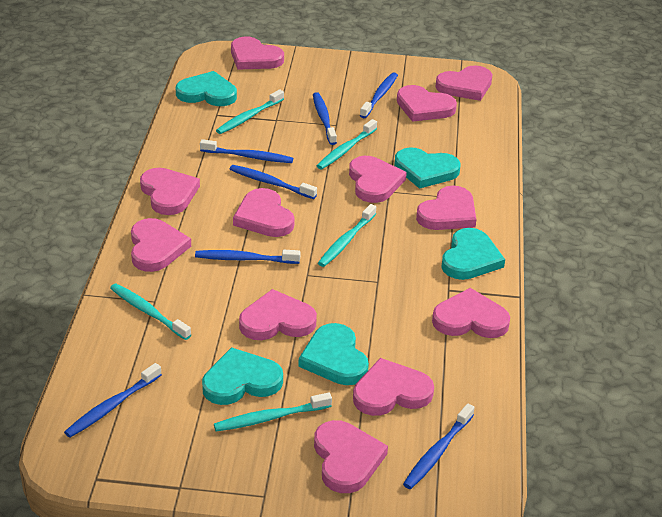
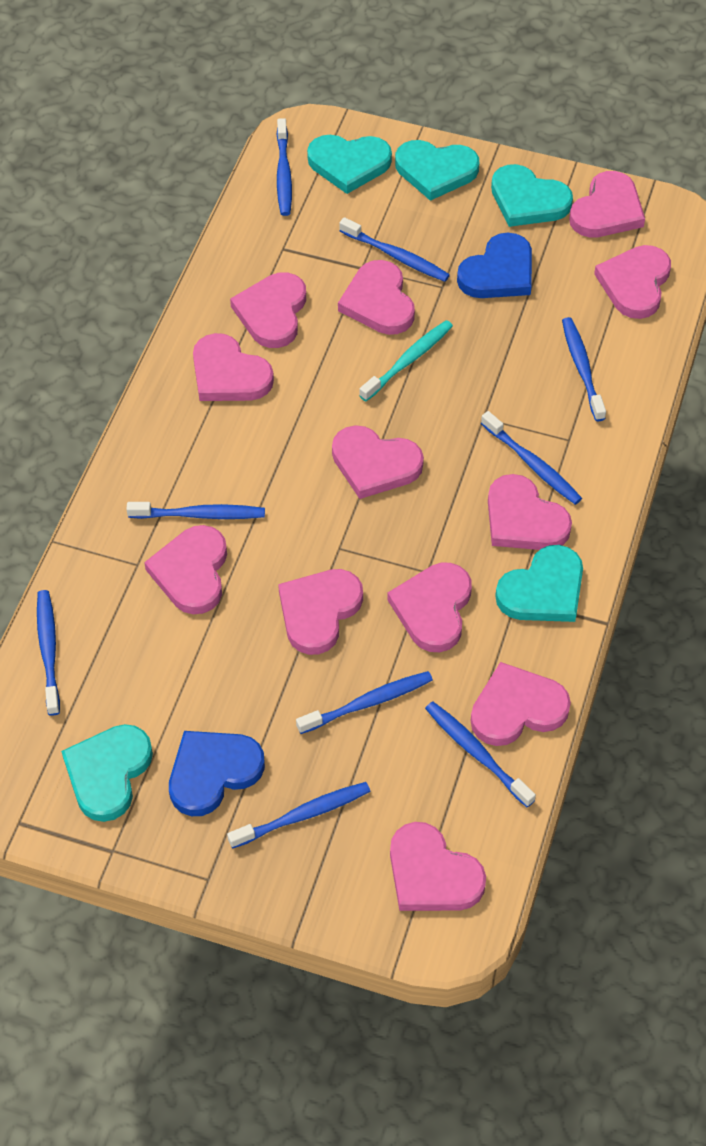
blue heart: 0 -> 2
blue toothbrush: 7 -> 9
turquoise toothbrush: 5 -> 1

